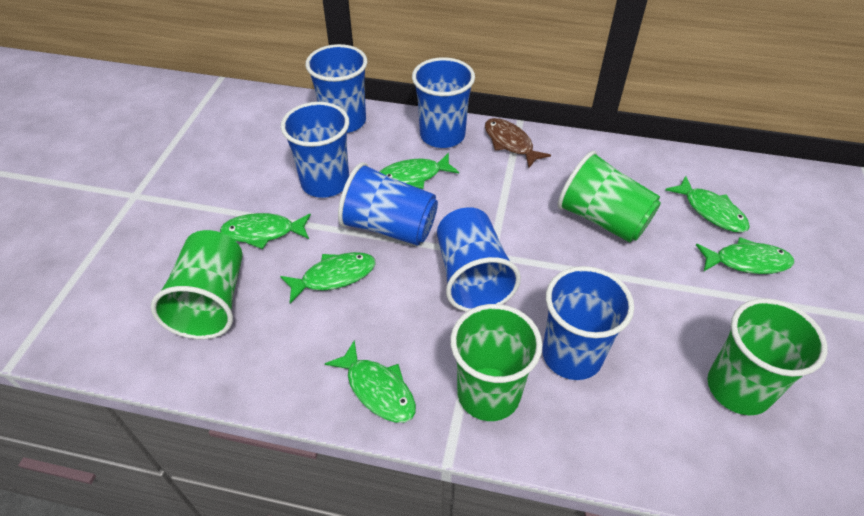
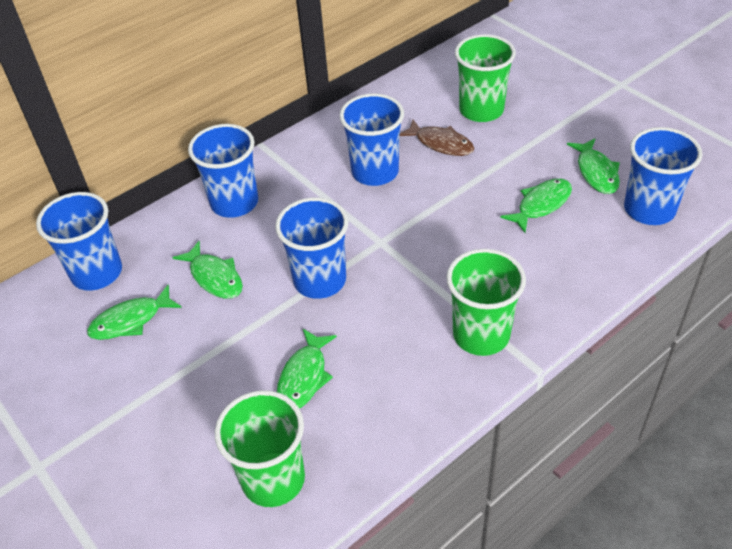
blue cup: 6 -> 5
green cup: 4 -> 3
green fish: 6 -> 5

